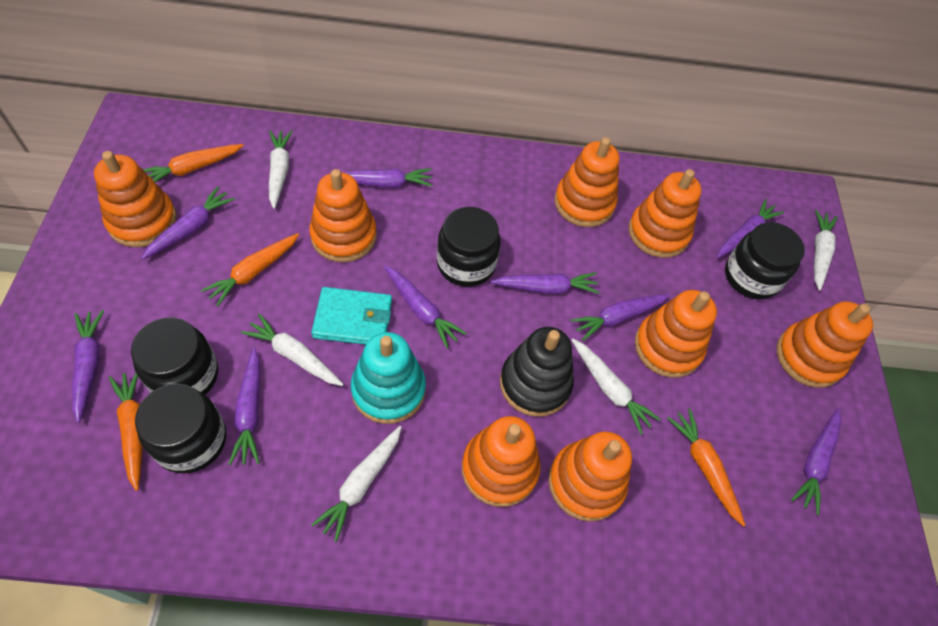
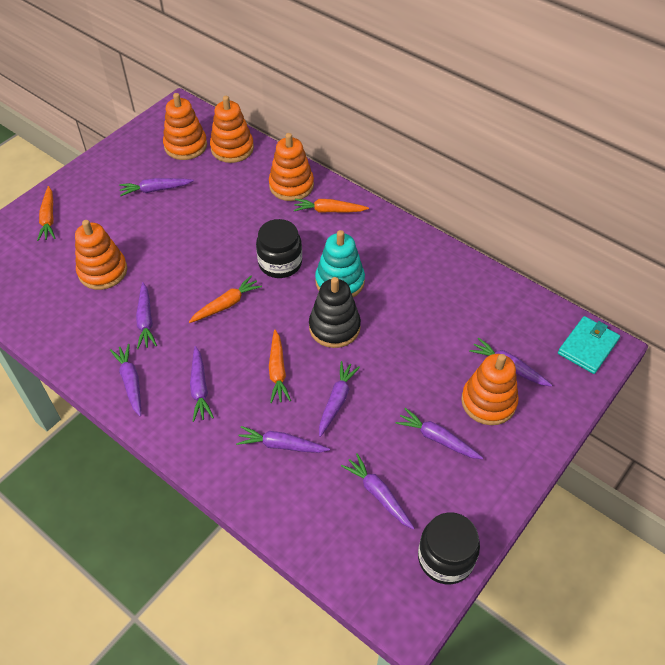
black jar: 4 -> 2
orange stacking toy: 8 -> 5
white carrot: 5 -> 0

